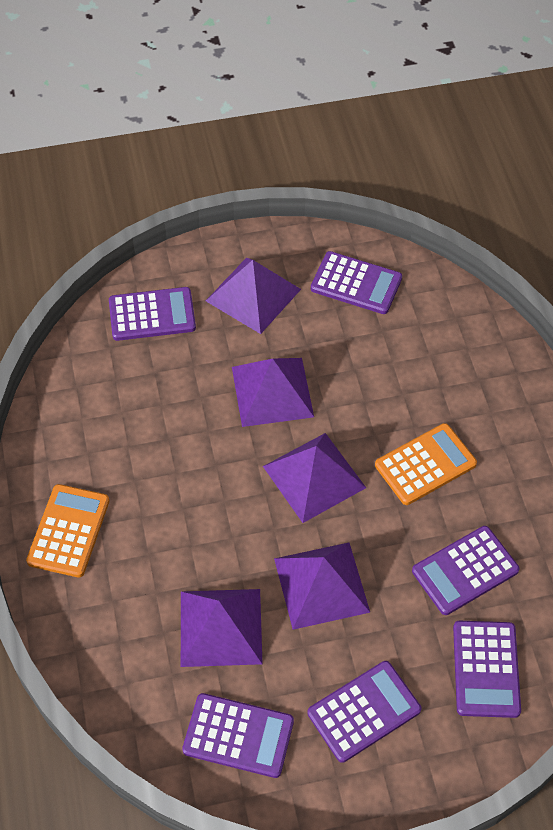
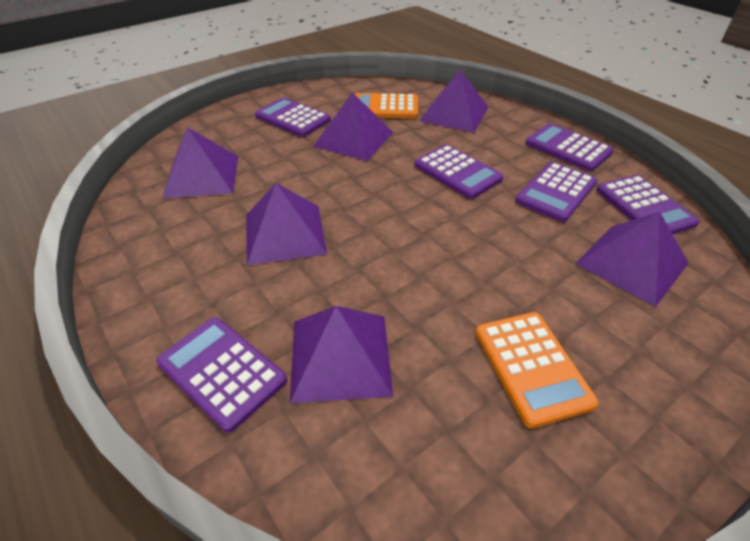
purple pyramid: 5 -> 6

